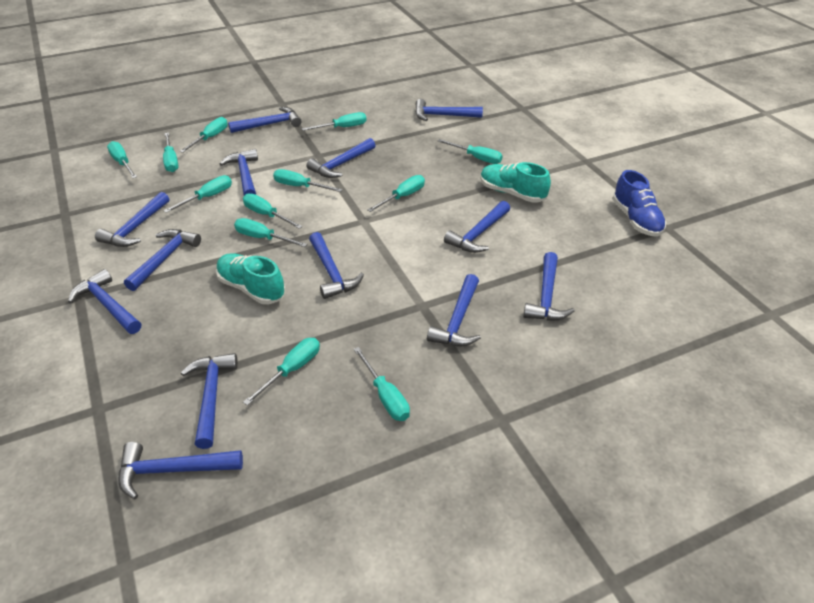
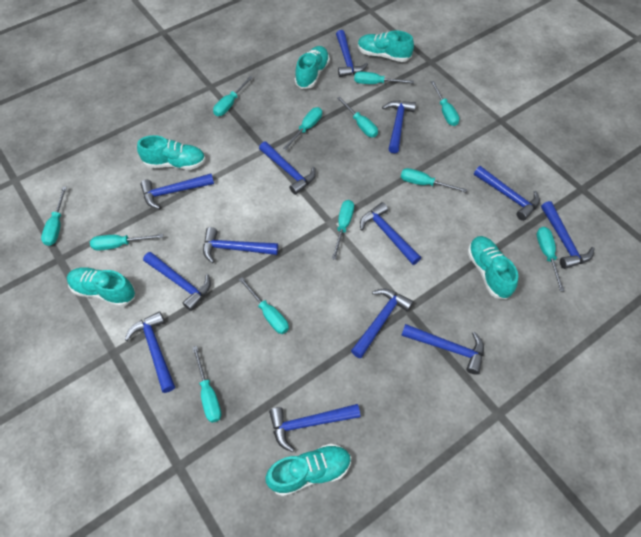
blue shoe: 1 -> 0
turquoise shoe: 2 -> 6

